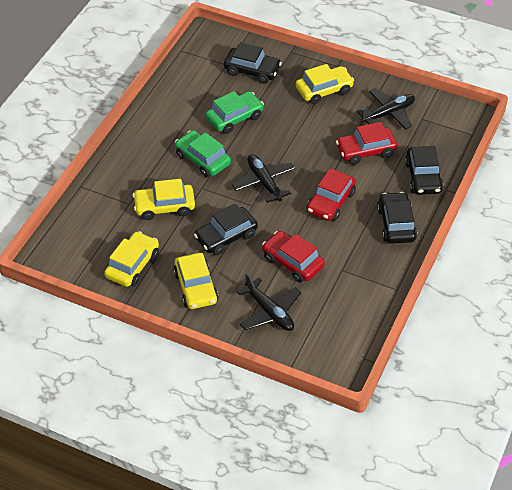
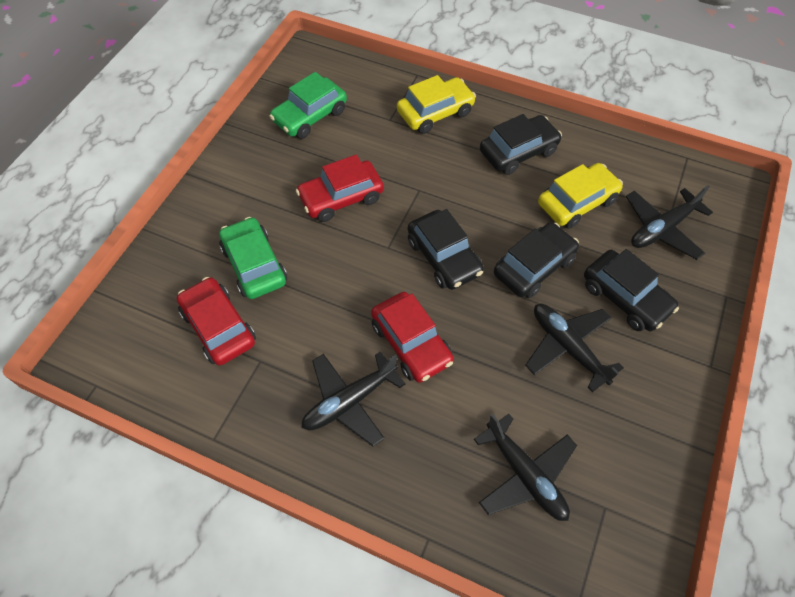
black plane: 3 -> 4
yellow car: 4 -> 2

